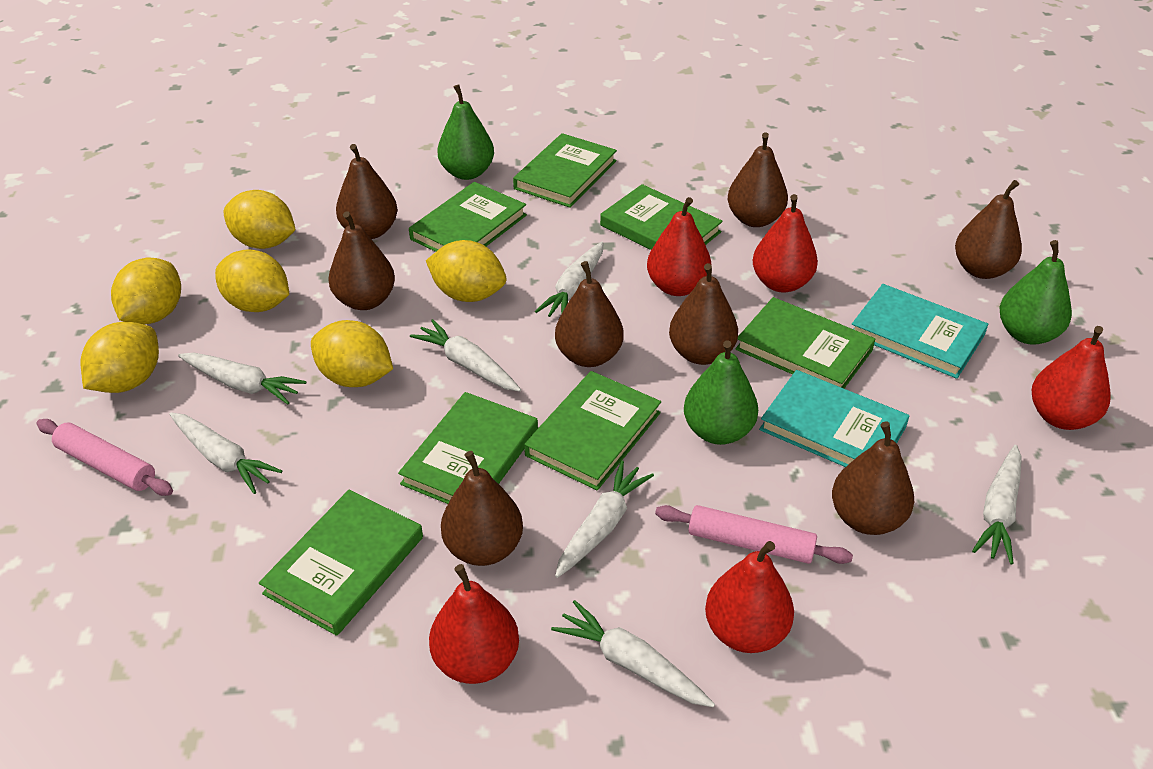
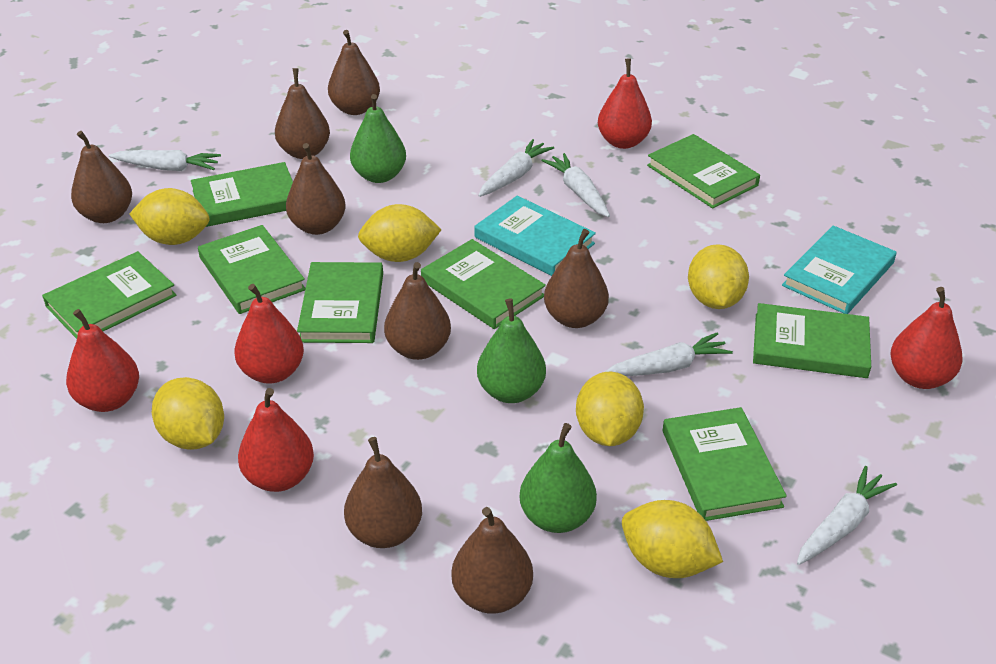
green book: 7 -> 8
pink rolling pin: 2 -> 0
white carrot: 7 -> 5

